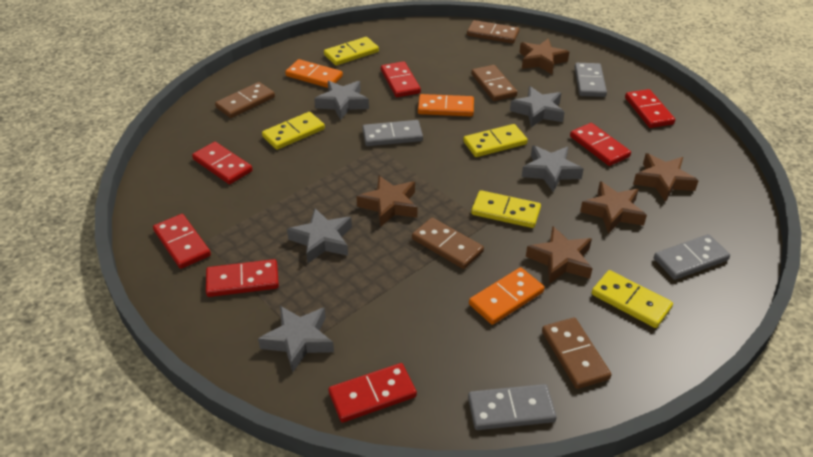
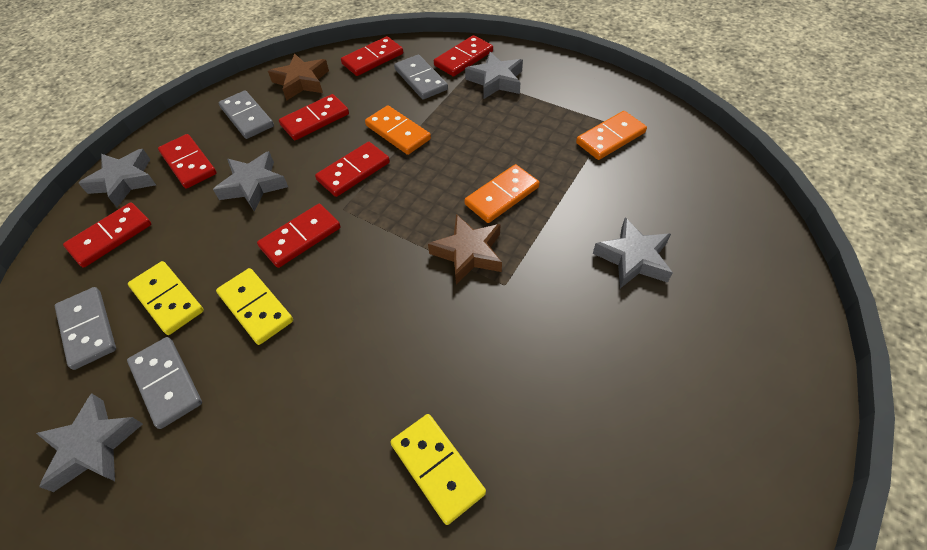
brown domino: 5 -> 0
brown star: 5 -> 2
yellow domino: 5 -> 3

